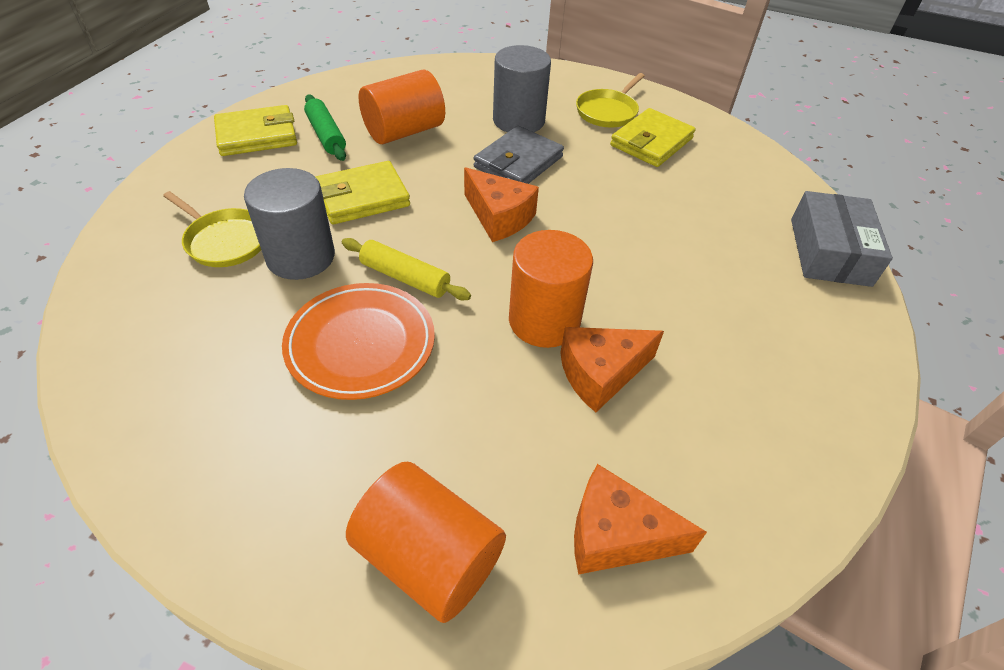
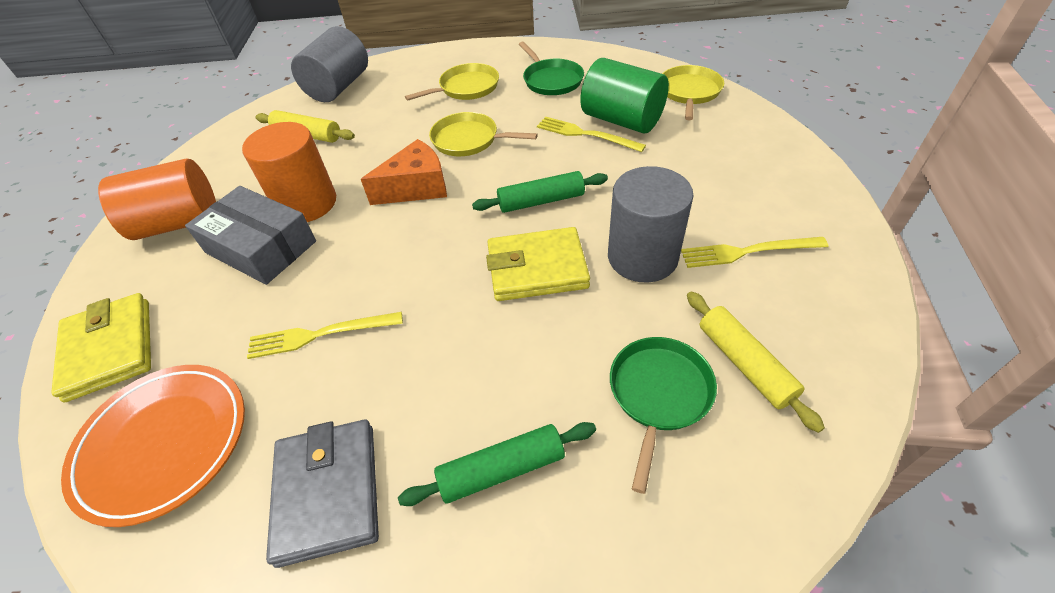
green cylinder: 0 -> 1
green pan: 0 -> 2
green rolling pin: 1 -> 2
orange cheese: 3 -> 1
orange cylinder: 3 -> 2
yellow fork: 0 -> 3
yellow pan: 2 -> 3
yellow rolling pin: 1 -> 2
yellow wallet: 3 -> 2

